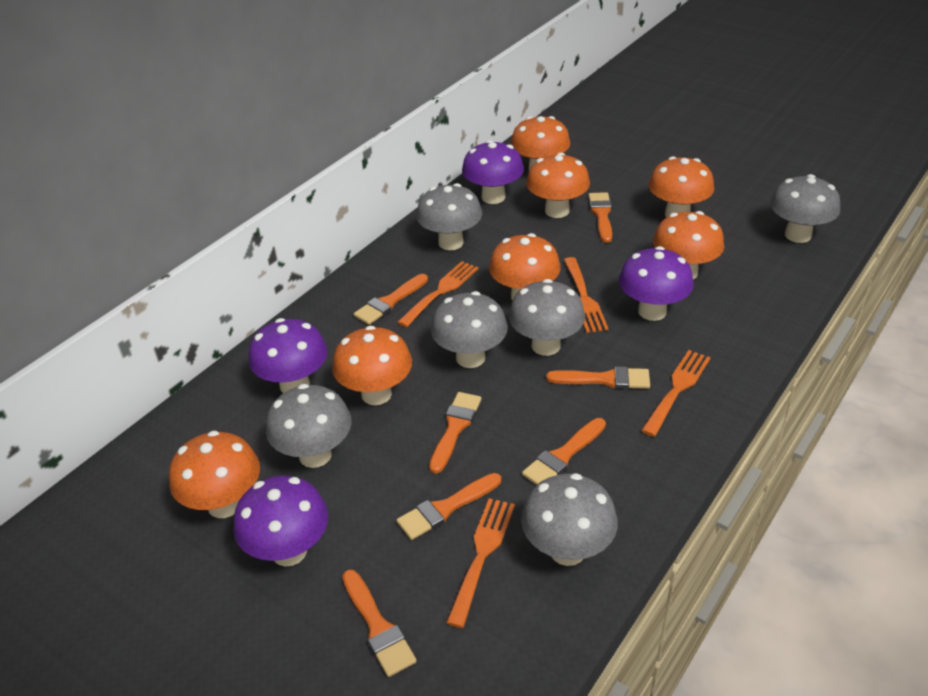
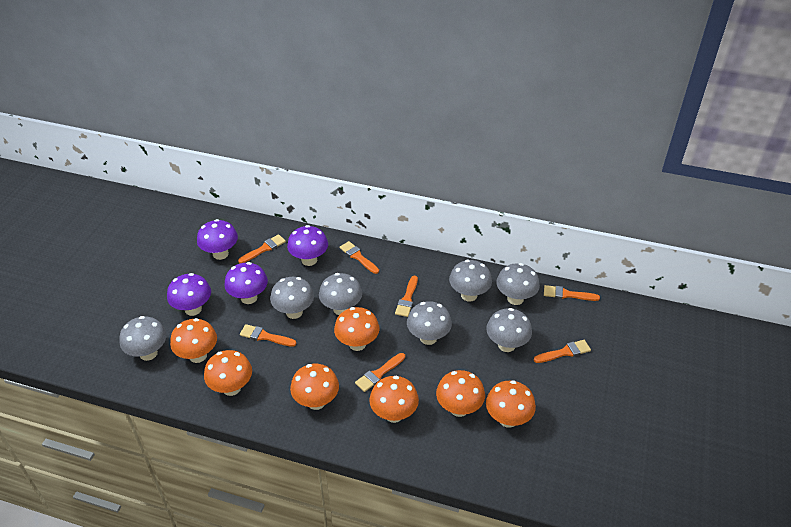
grey mushroom: 6 -> 7
orange fork: 4 -> 0

